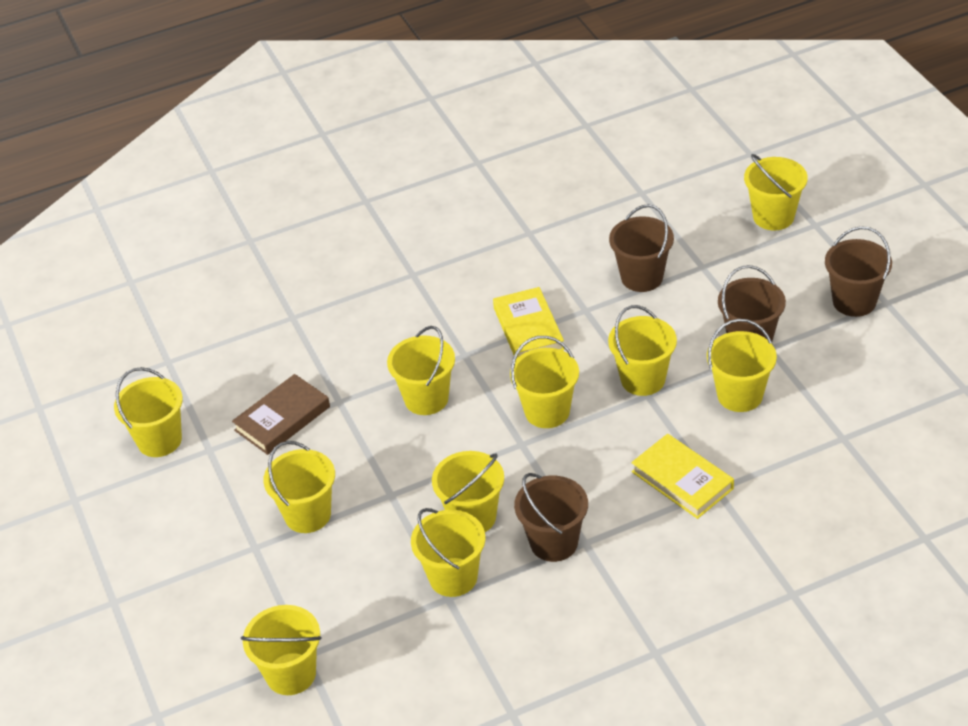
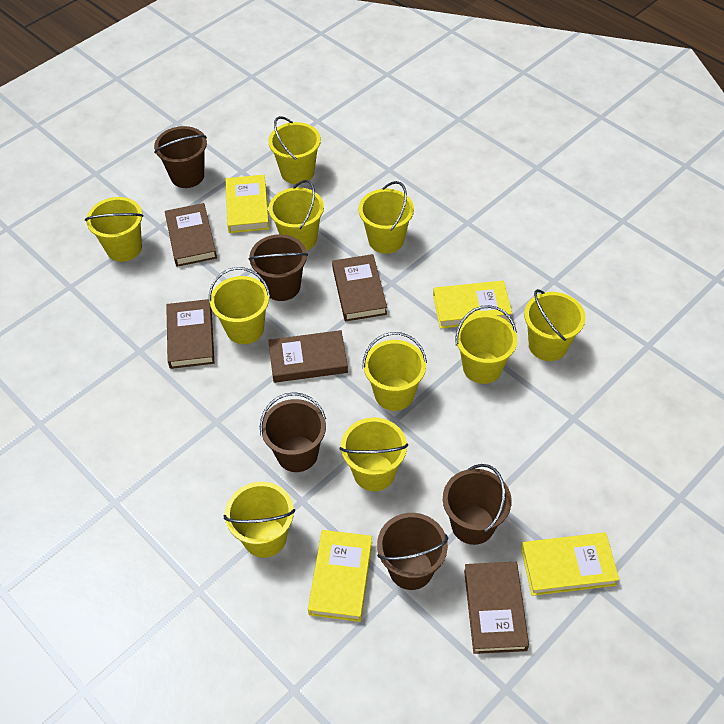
brown book: 1 -> 5
brown bucket: 4 -> 5
yellow book: 2 -> 4

